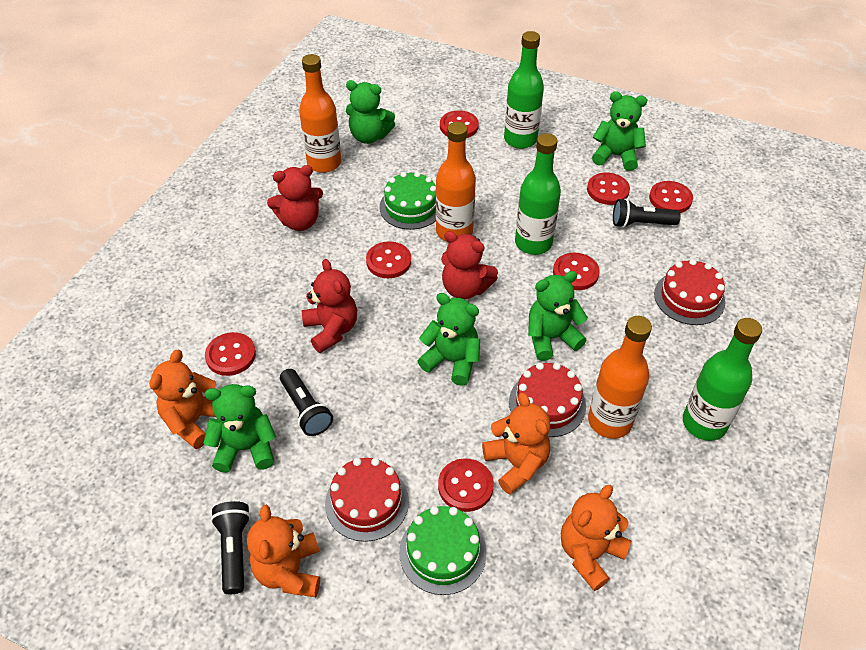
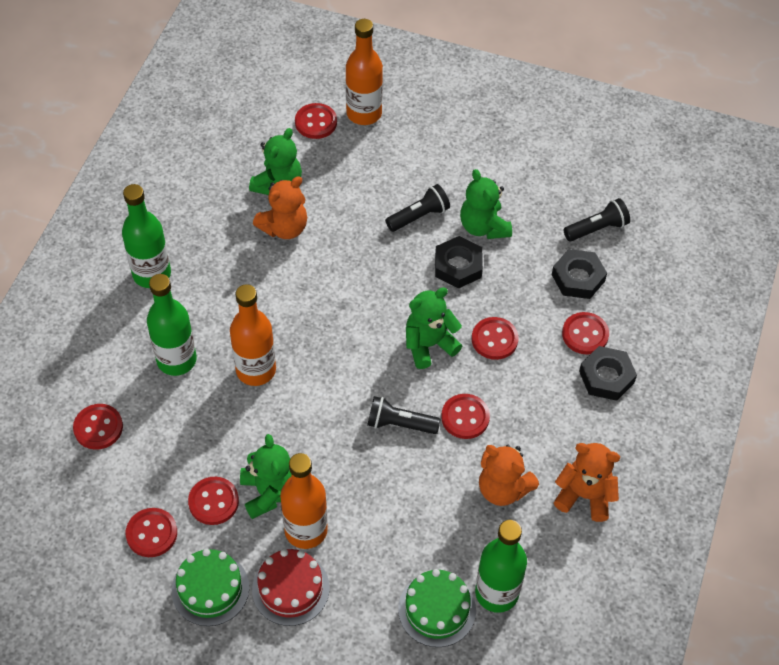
black nut: 0 -> 3
green teddy bear: 5 -> 4
orange teddy bear: 4 -> 3
red cake: 3 -> 1
red teddy bear: 3 -> 0

